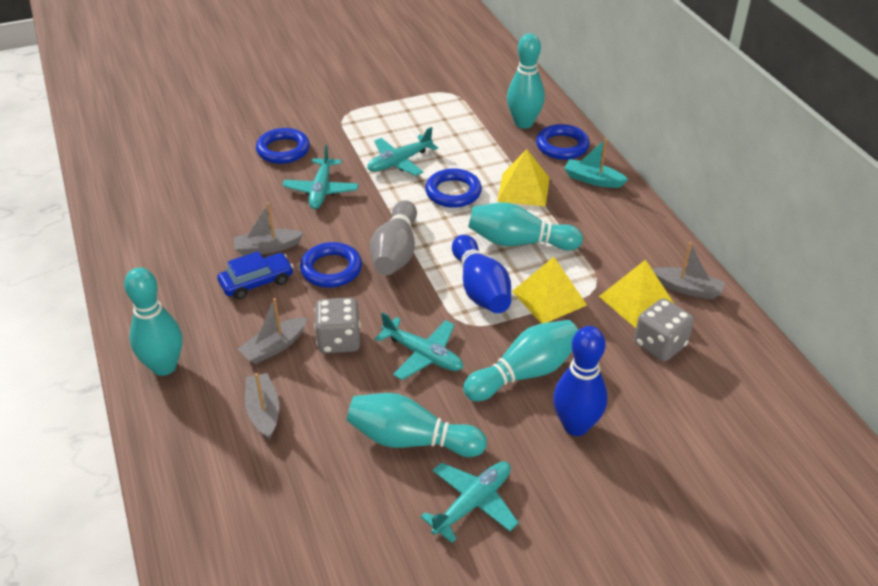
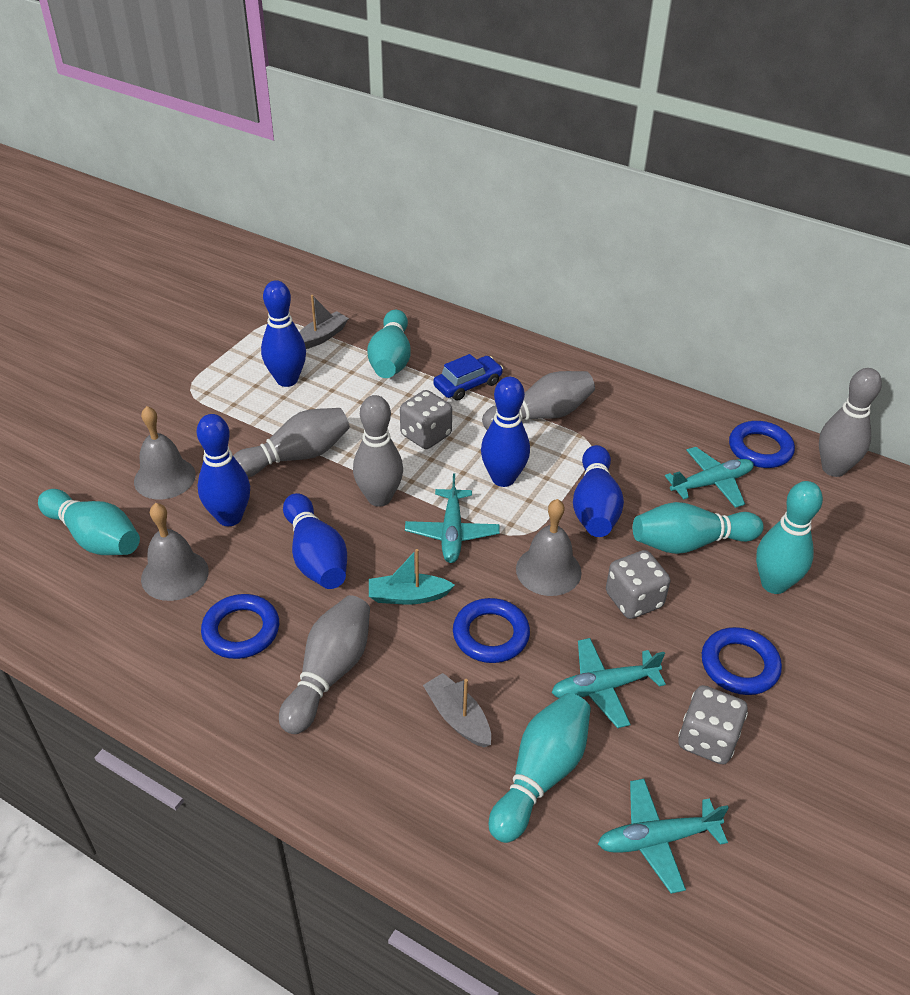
blue bowling pin: 2 -> 5
grey bell: 0 -> 3
grey boat: 4 -> 2
grey bowling pin: 1 -> 5
grey dice: 2 -> 3
yellow pyramid: 3 -> 0

